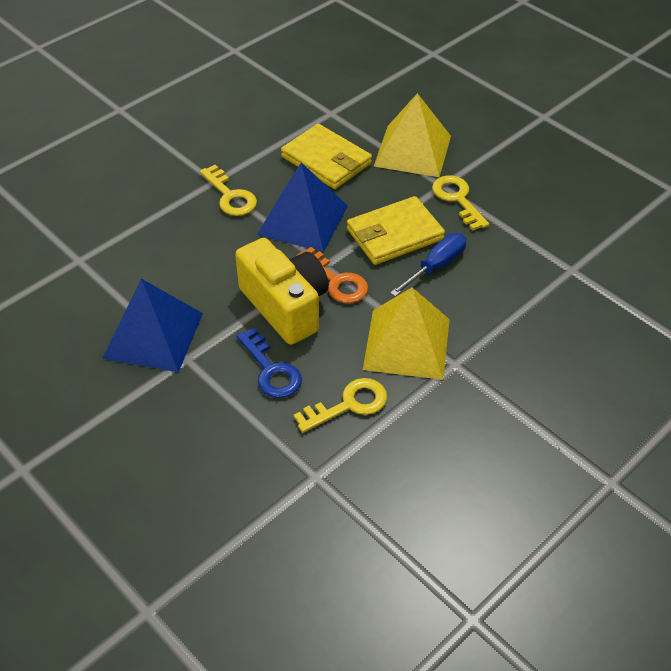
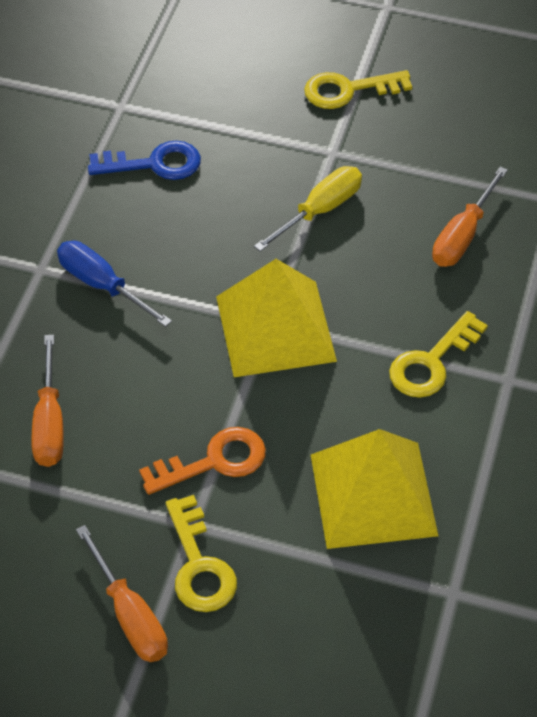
blue pyramid: 2 -> 0
orange screwdriver: 0 -> 3
yellow camera: 1 -> 0
yellow screwdriver: 0 -> 1
yellow wallet: 2 -> 0

